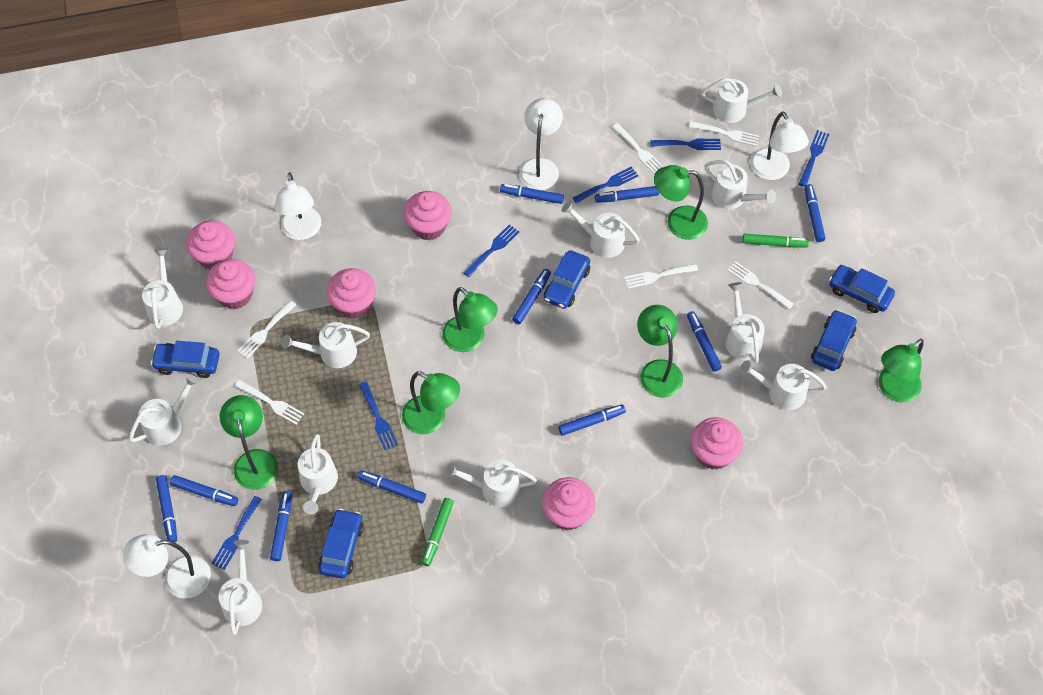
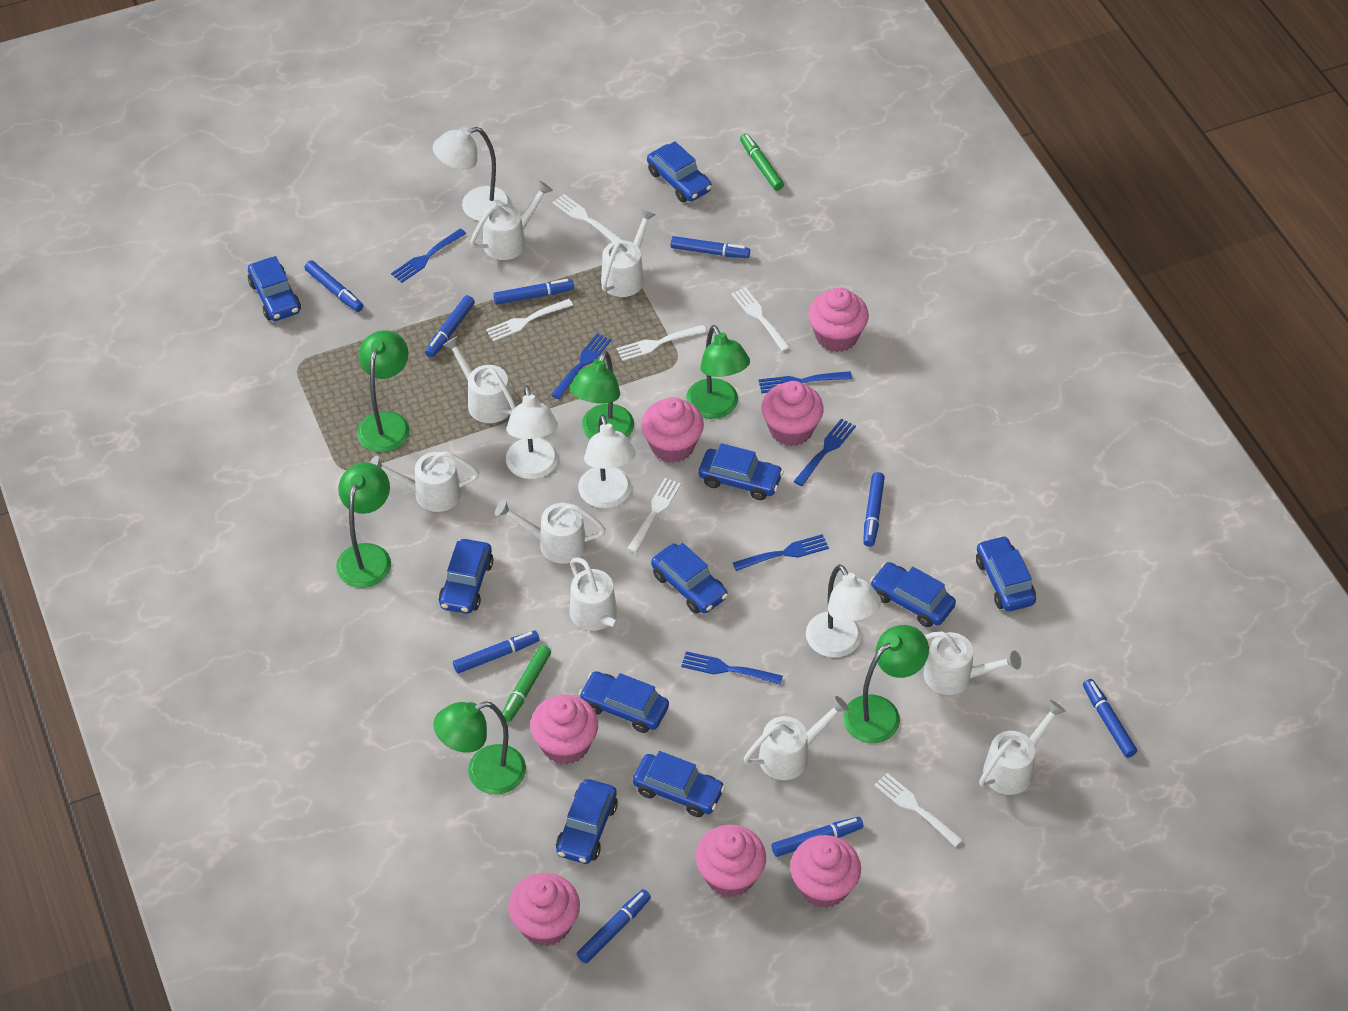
blue car: 5 -> 10
blue marker: 10 -> 9
pink cupcake: 6 -> 7
white watering can: 11 -> 9

